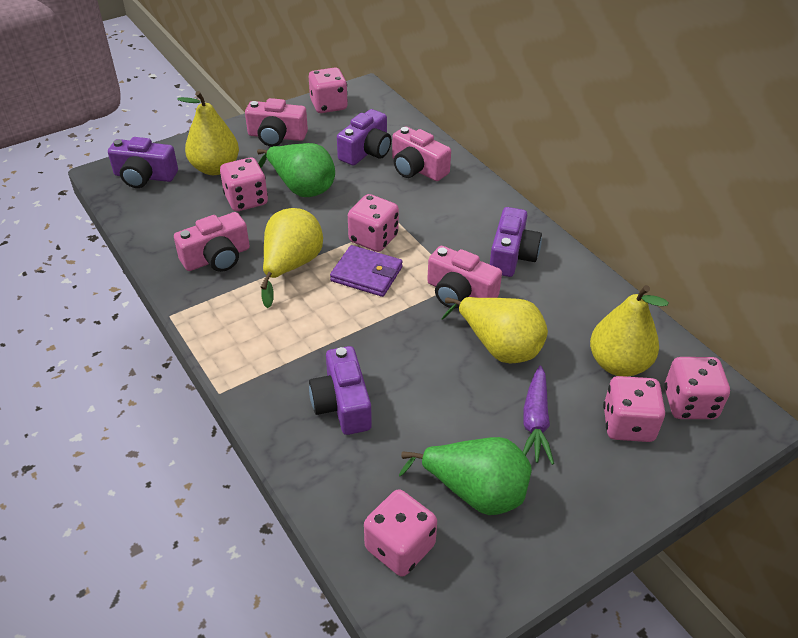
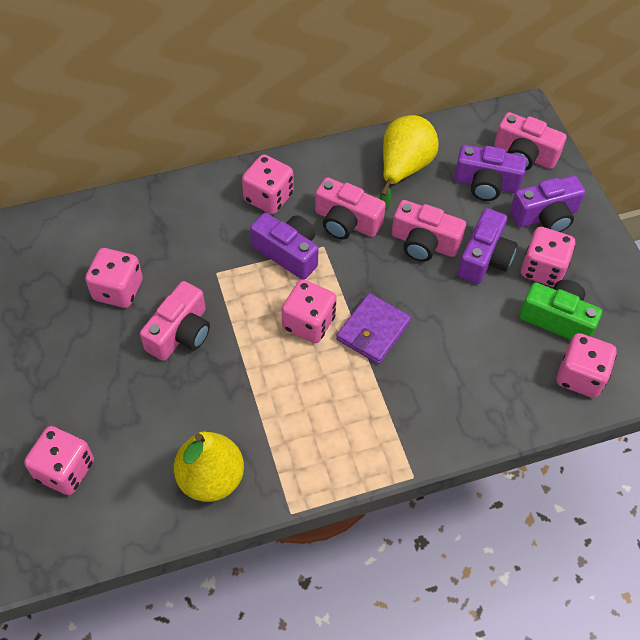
green camera: 0 -> 1
green pear: 2 -> 0
purple carrot: 1 -> 0
yellow pear: 4 -> 2

